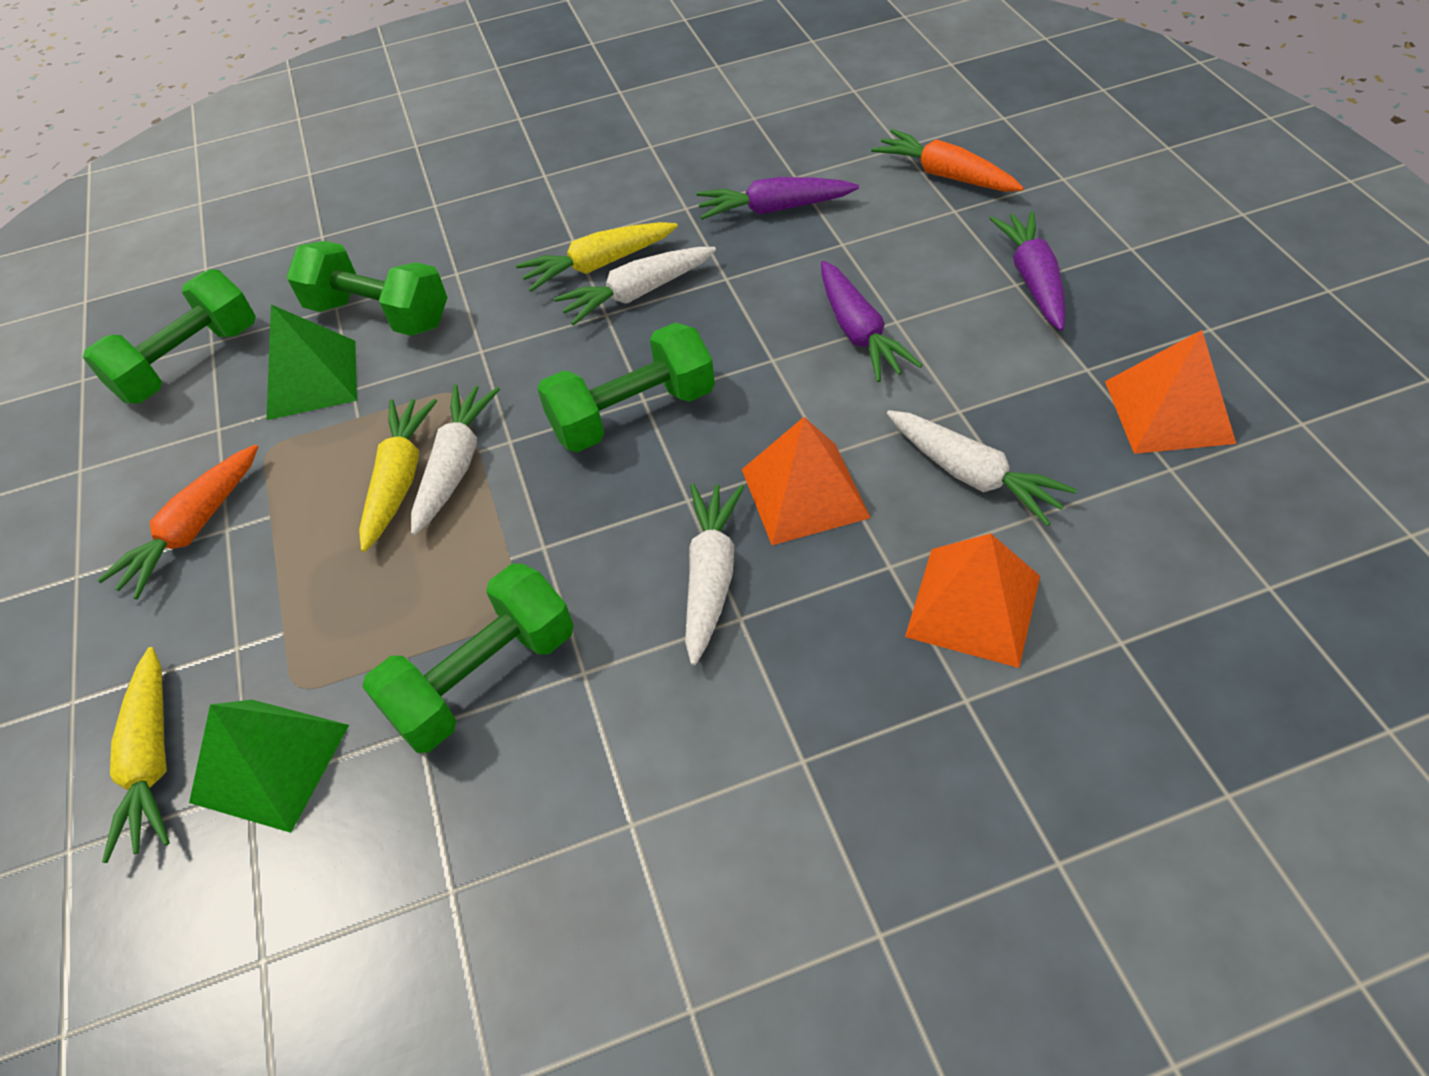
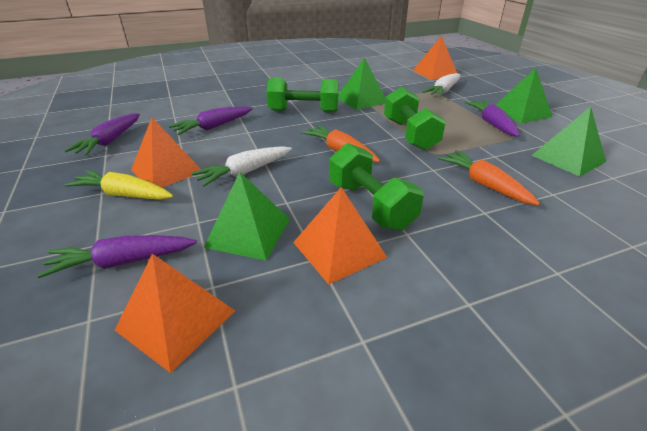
green dumbbell: 4 -> 3
green pyramid: 2 -> 4
orange pyramid: 3 -> 4
purple carrot: 3 -> 4
white carrot: 4 -> 2
yellow carrot: 3 -> 1

